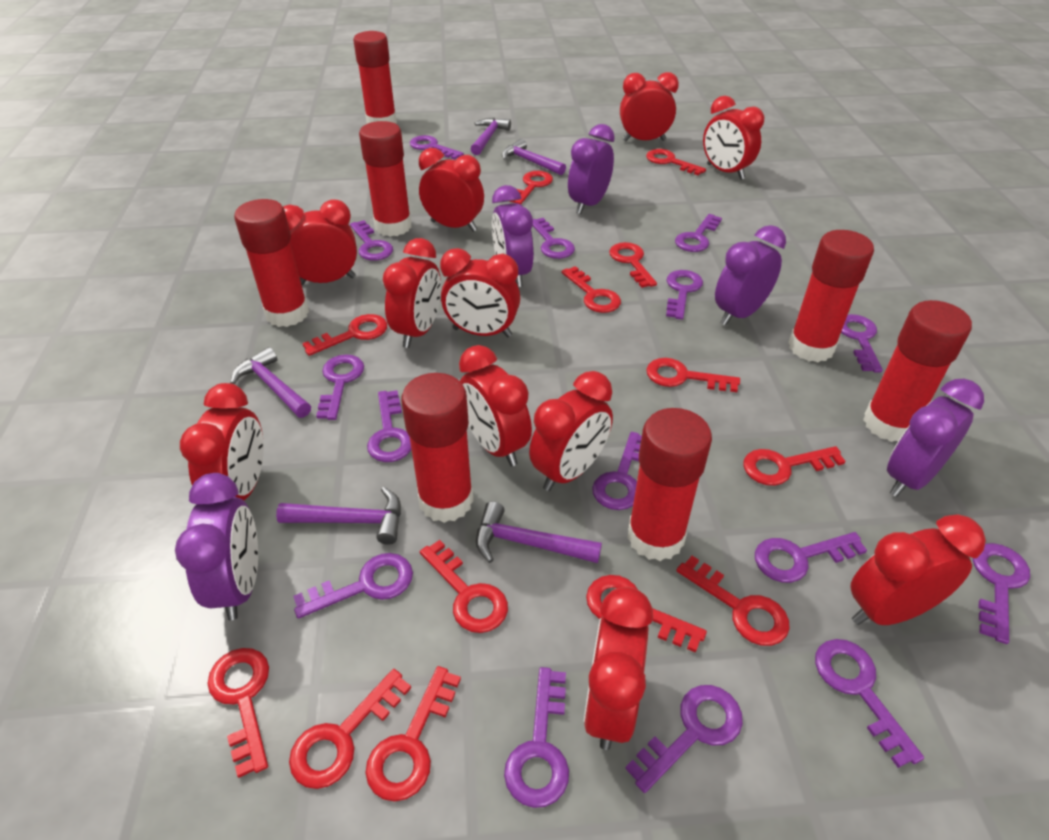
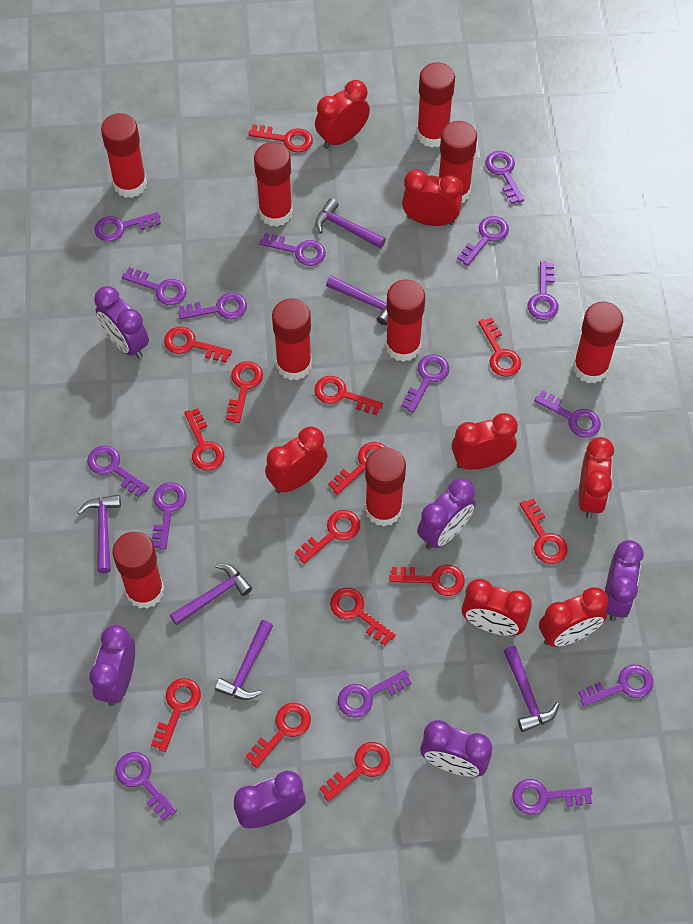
purple clock: 5 -> 6
purple hammer: 5 -> 6
red clock: 11 -> 7
red glue stick: 7 -> 9
red key: 13 -> 14

